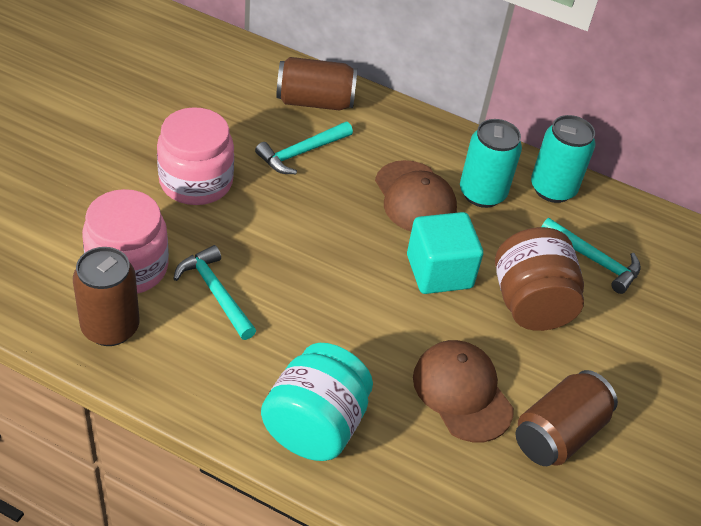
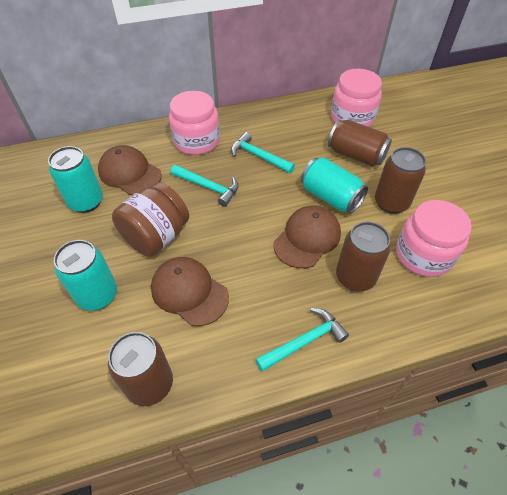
brown can: 3 -> 4
brown cap: 2 -> 3
pink jar: 2 -> 3
turquoise can: 2 -> 3
turquoise cube: 1 -> 0
turquoise jar: 1 -> 0

